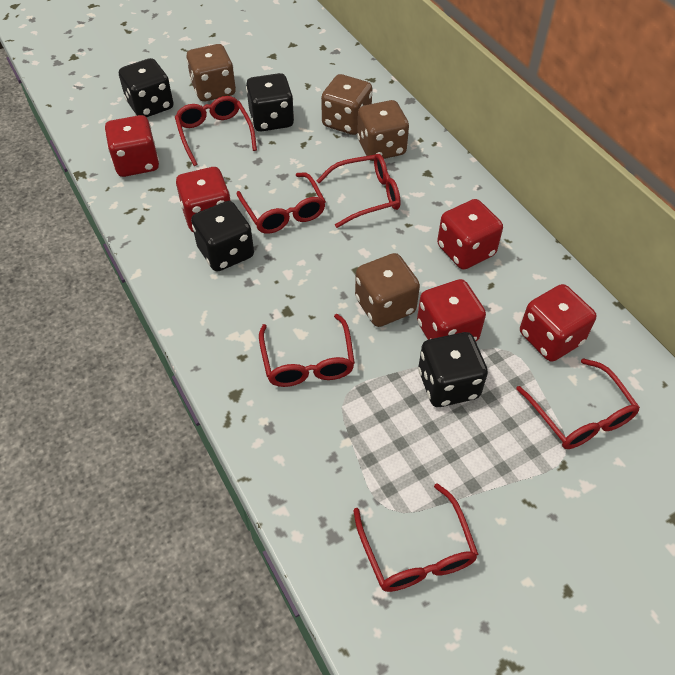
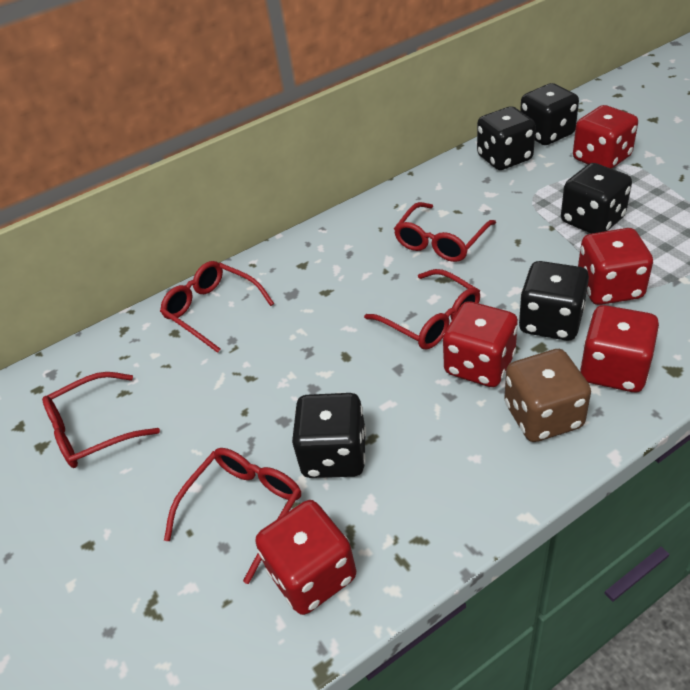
black dice: 4 -> 5
brown dice: 4 -> 1
red glasses: 6 -> 5

